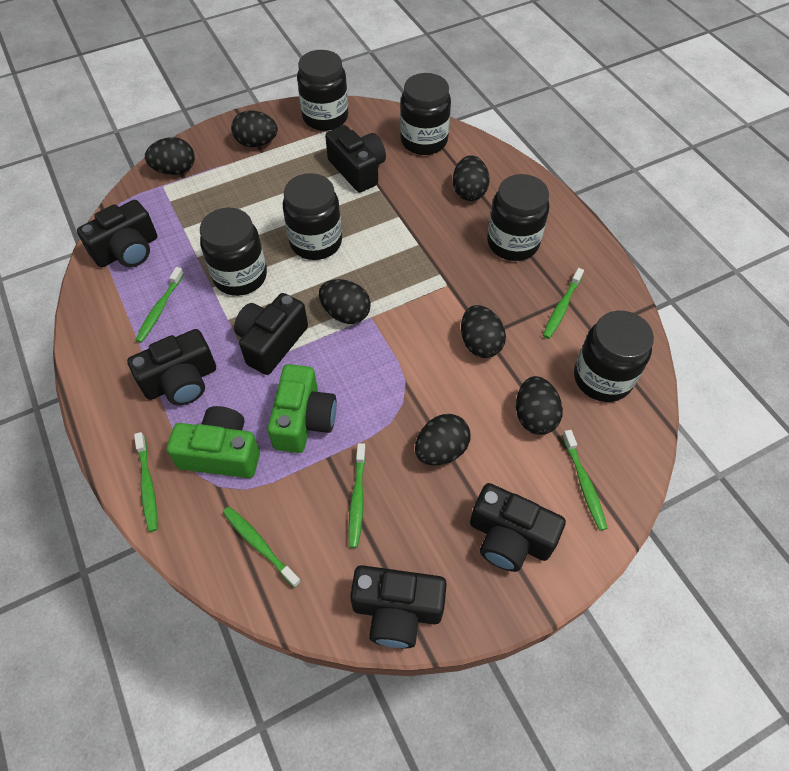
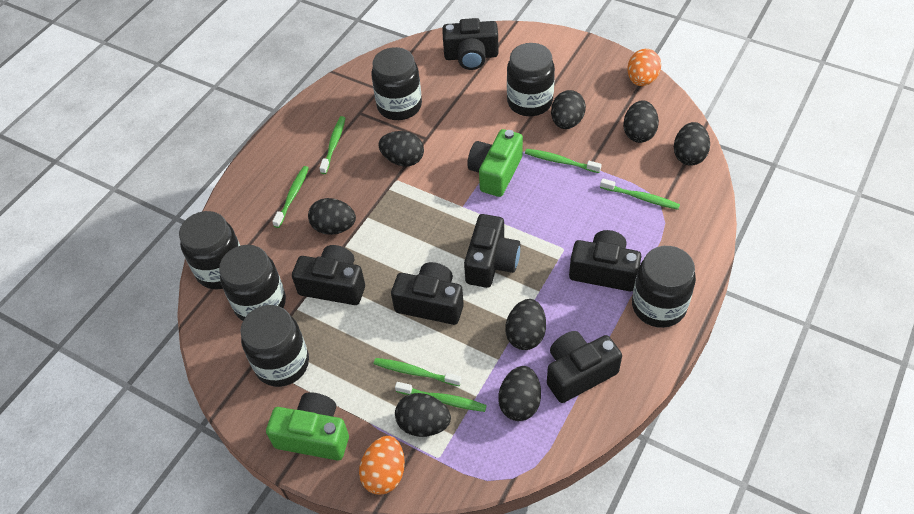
black egg: 7 -> 8
orange egg: 0 -> 2

